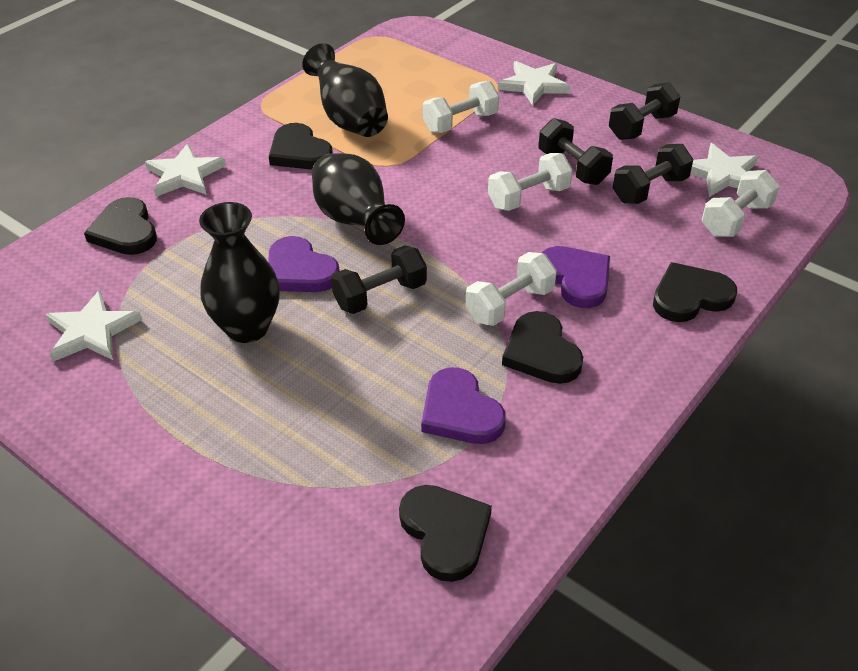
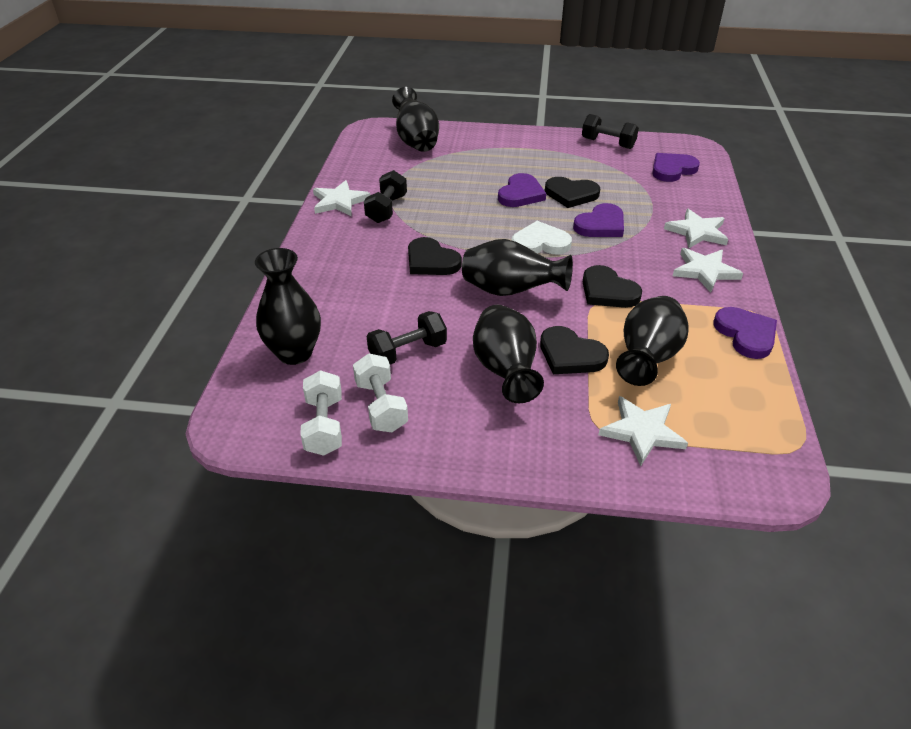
black dumbbell: 4 -> 3
black heart: 5 -> 4
black vase: 3 -> 5
purple heart: 3 -> 4
white dumbbell: 4 -> 2
white heart: 0 -> 1

